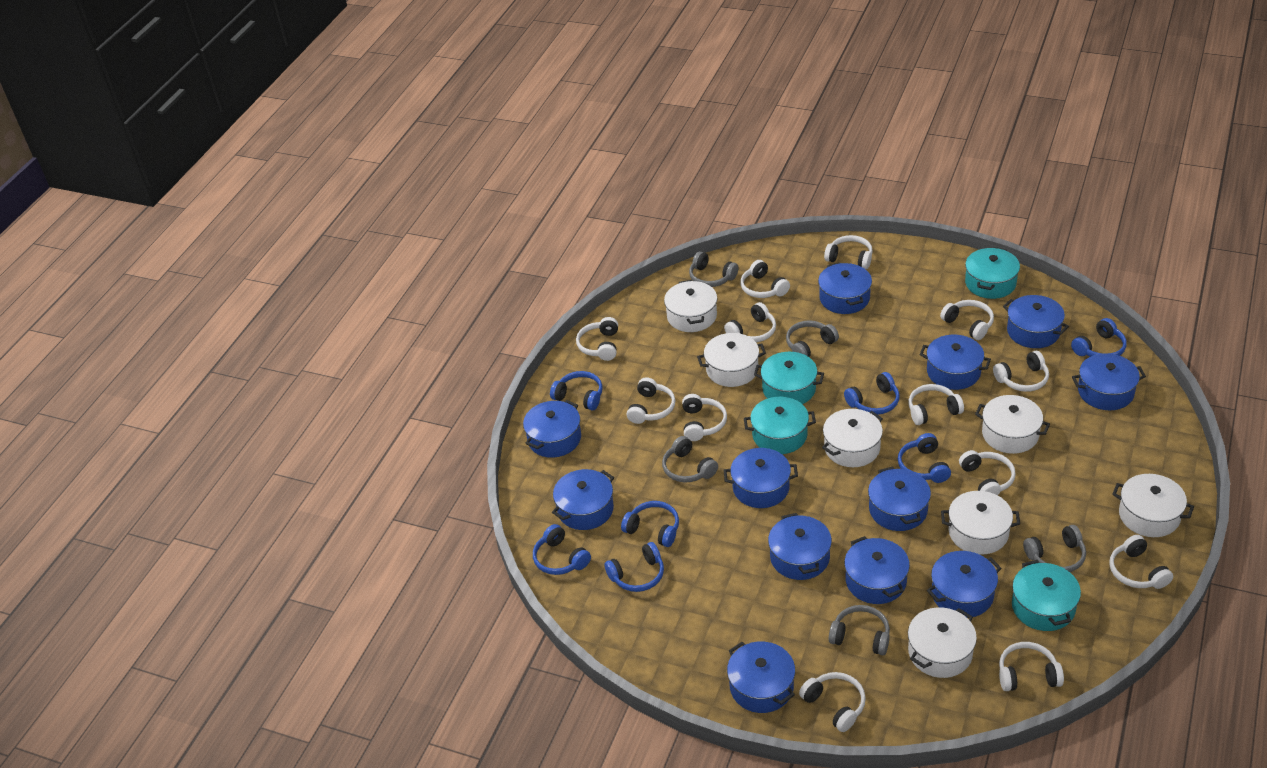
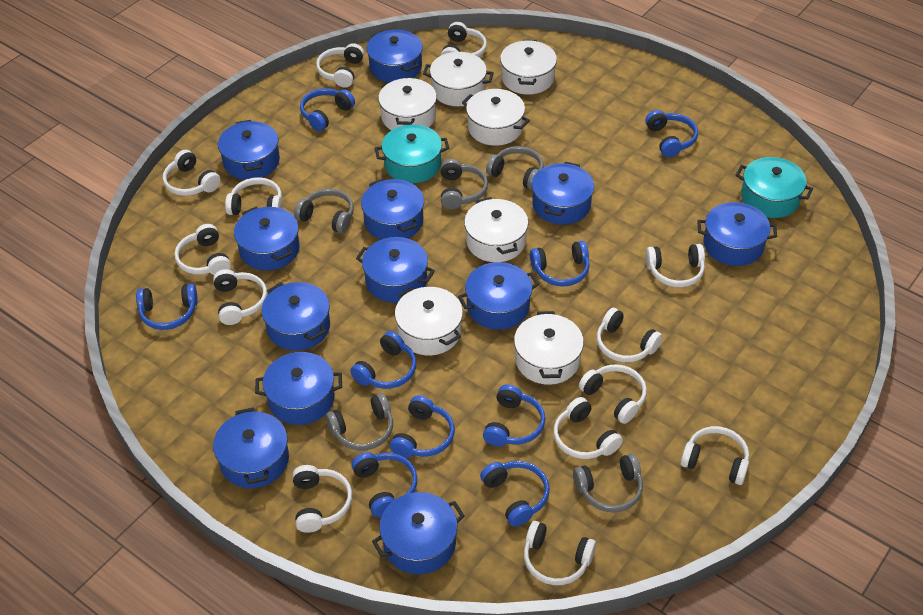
blue headphones: 7 -> 9
turquoise pot: 4 -> 2

